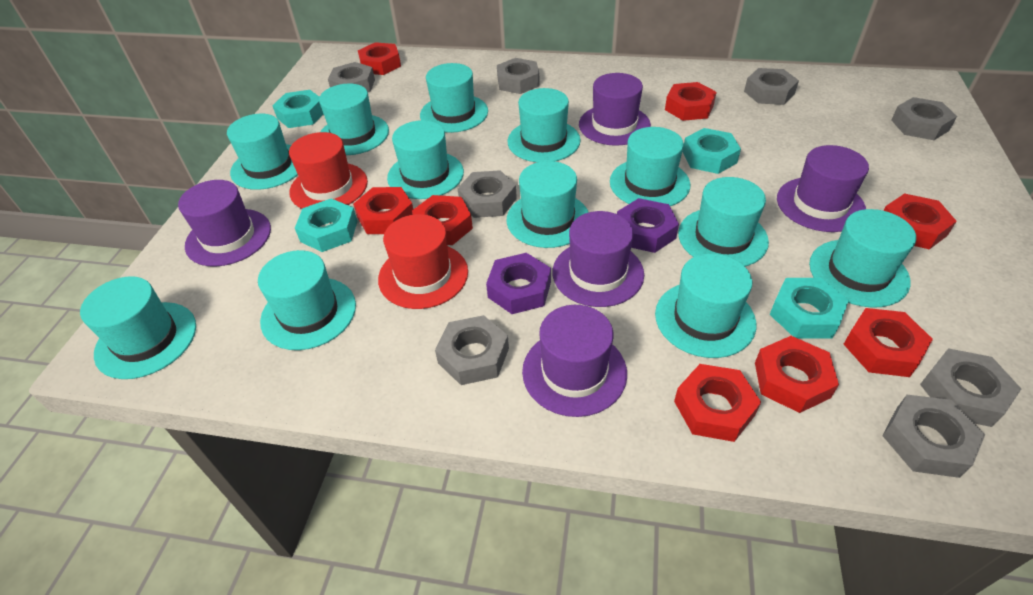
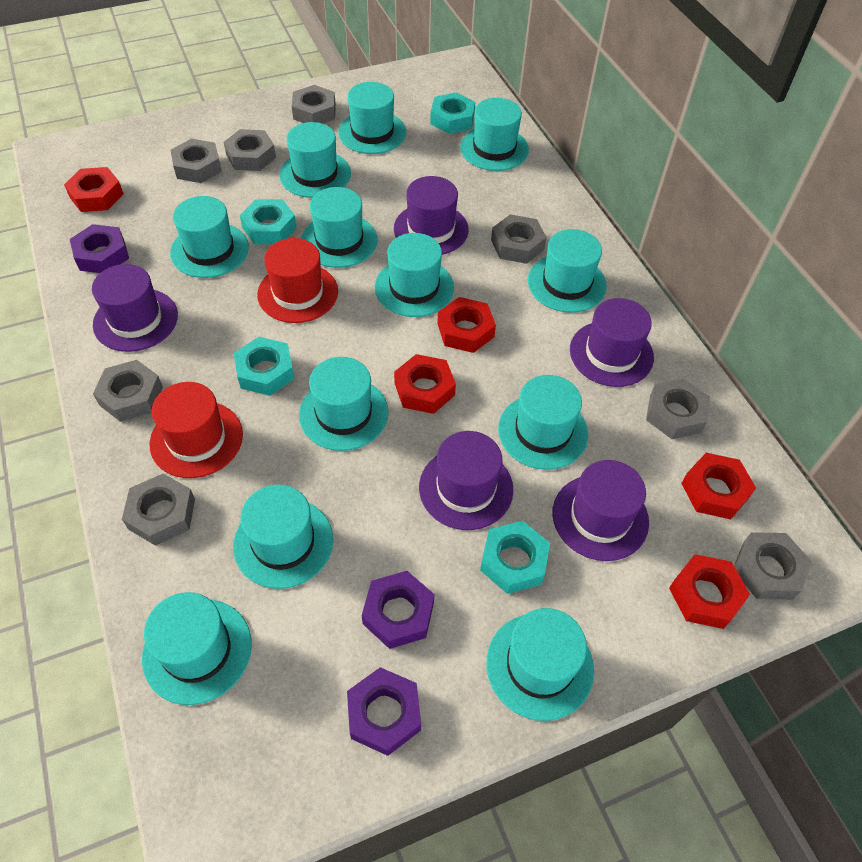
purple nut: 2 -> 3
red nut: 8 -> 5

